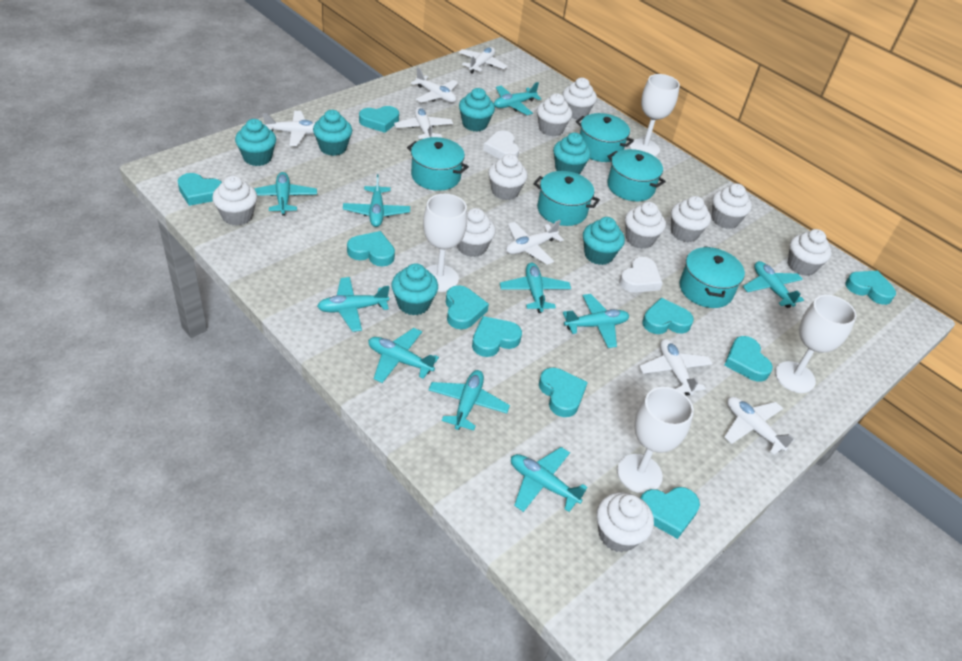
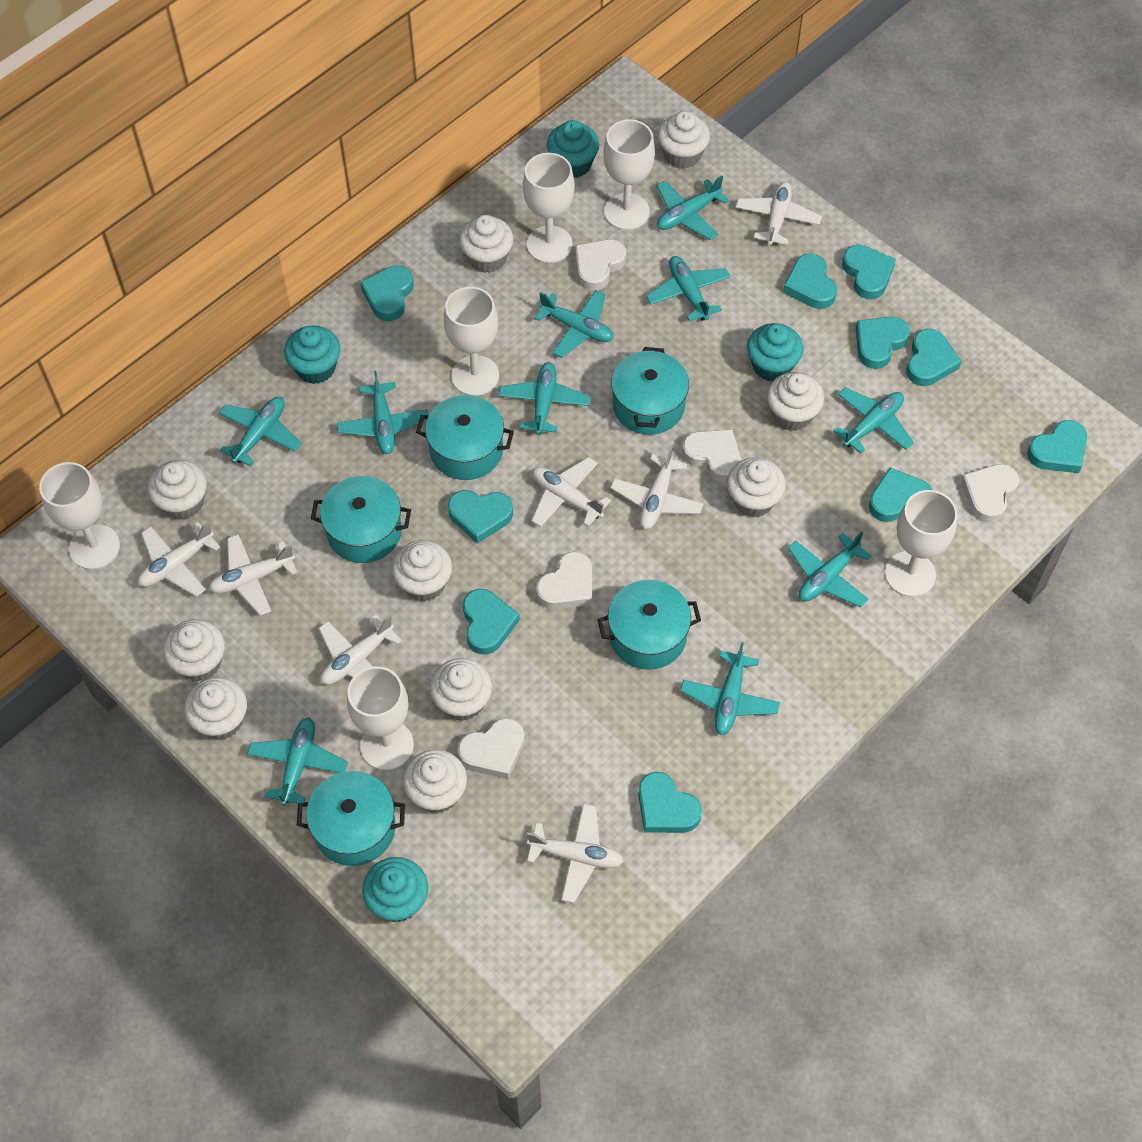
turquoise cupcake: 6 -> 4
white goblet: 4 -> 6
white heart: 2 -> 5

